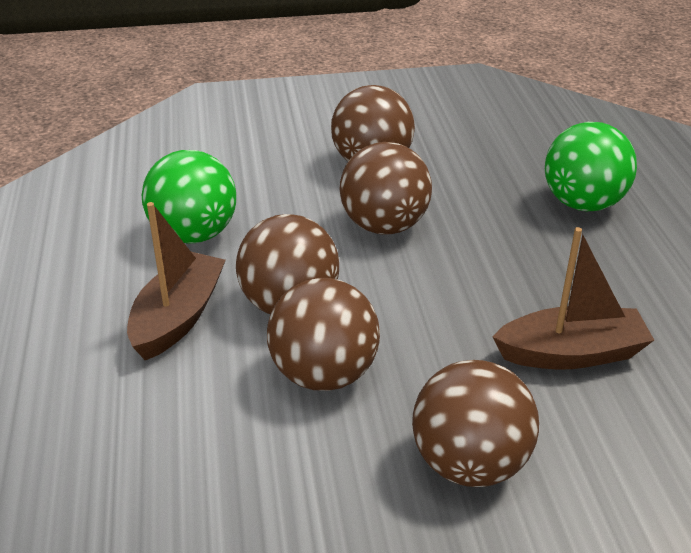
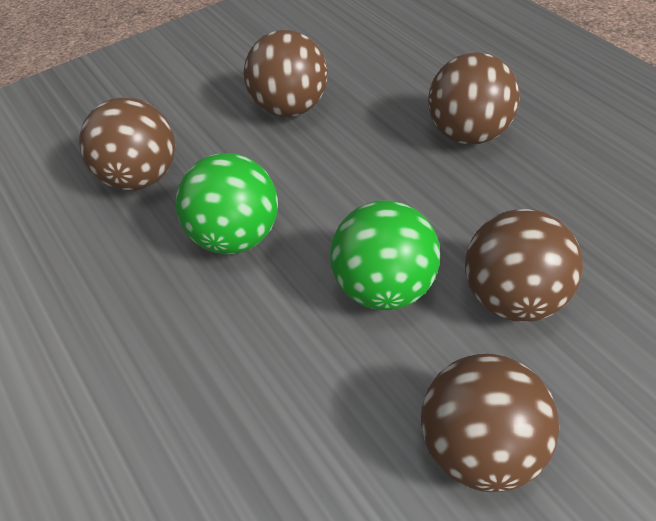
brown boat: 2 -> 0

